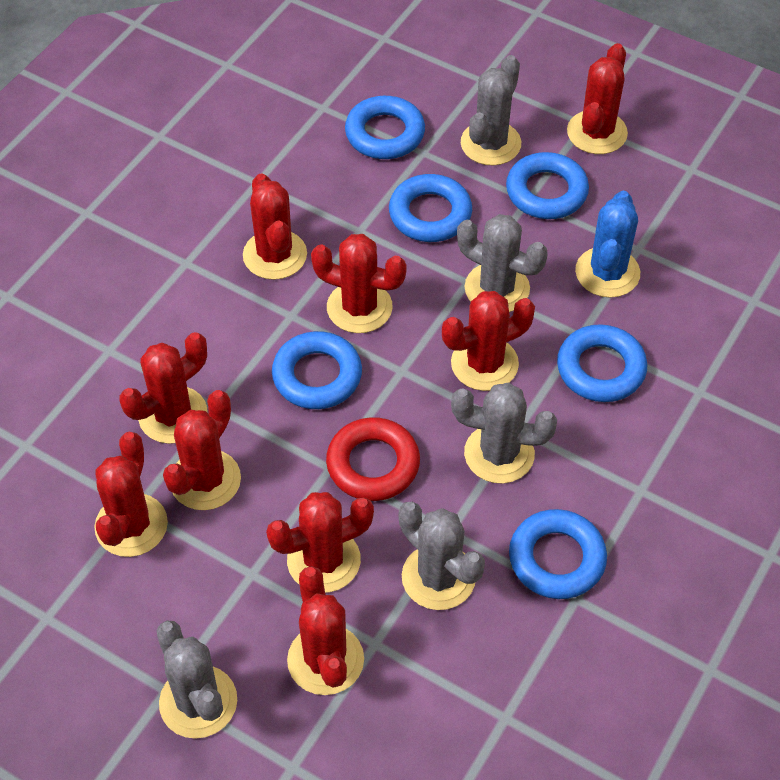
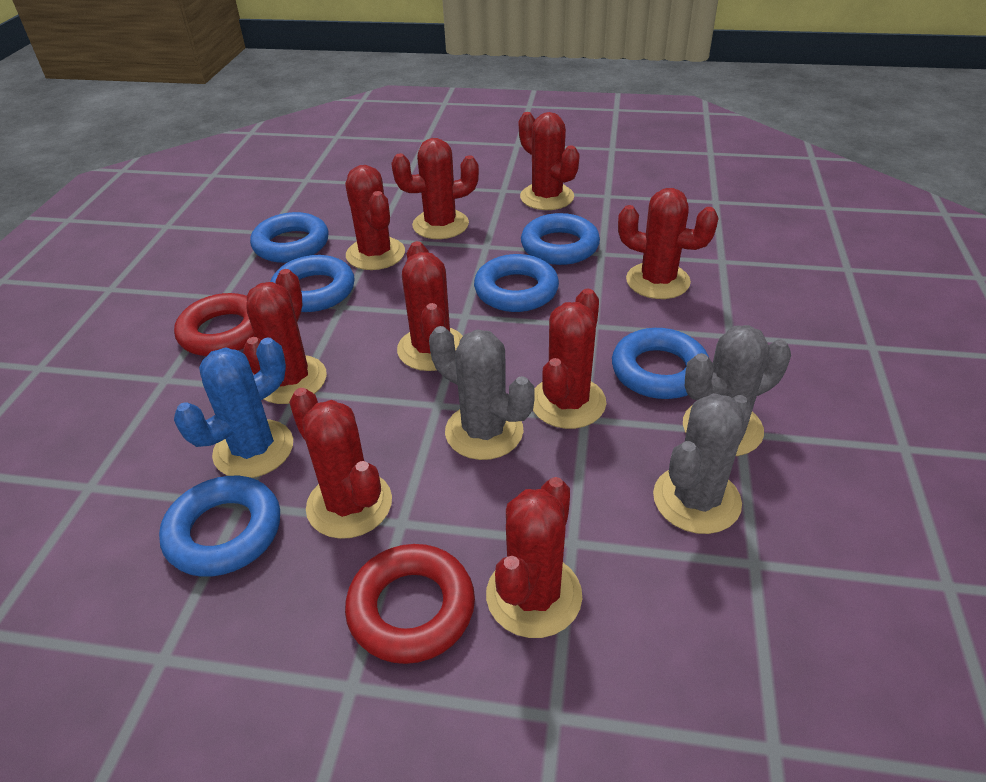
grey cactus: 5 -> 3
red ring: 1 -> 2

